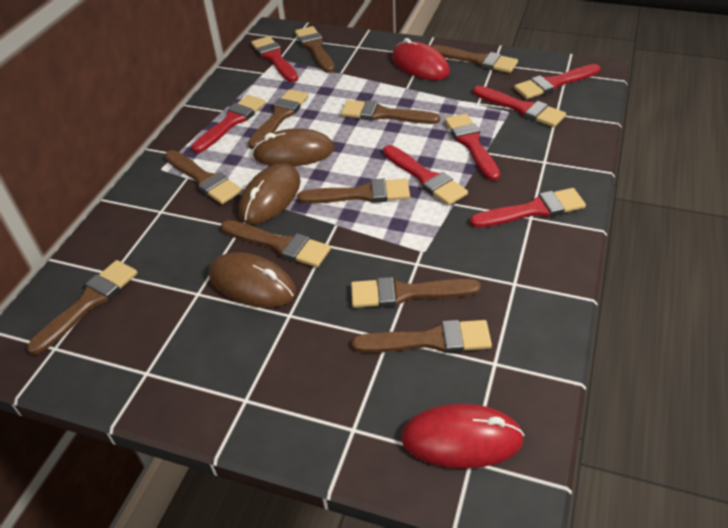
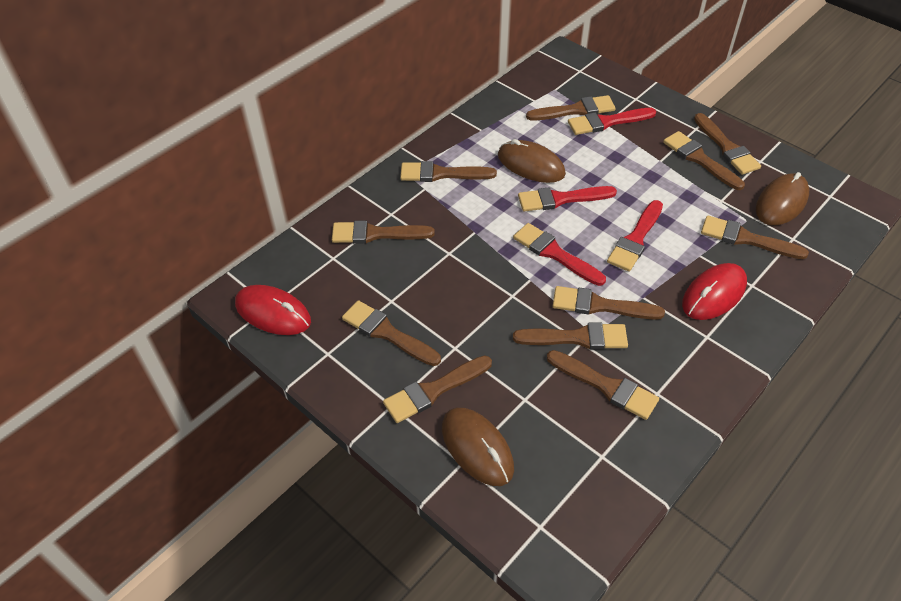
brown brush: 10 -> 11
red brush: 7 -> 4

